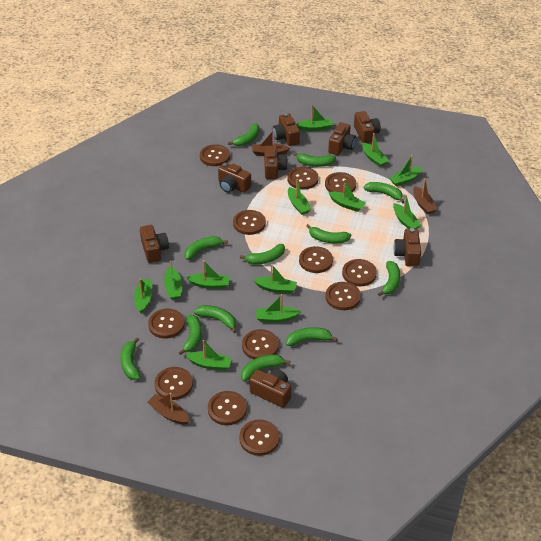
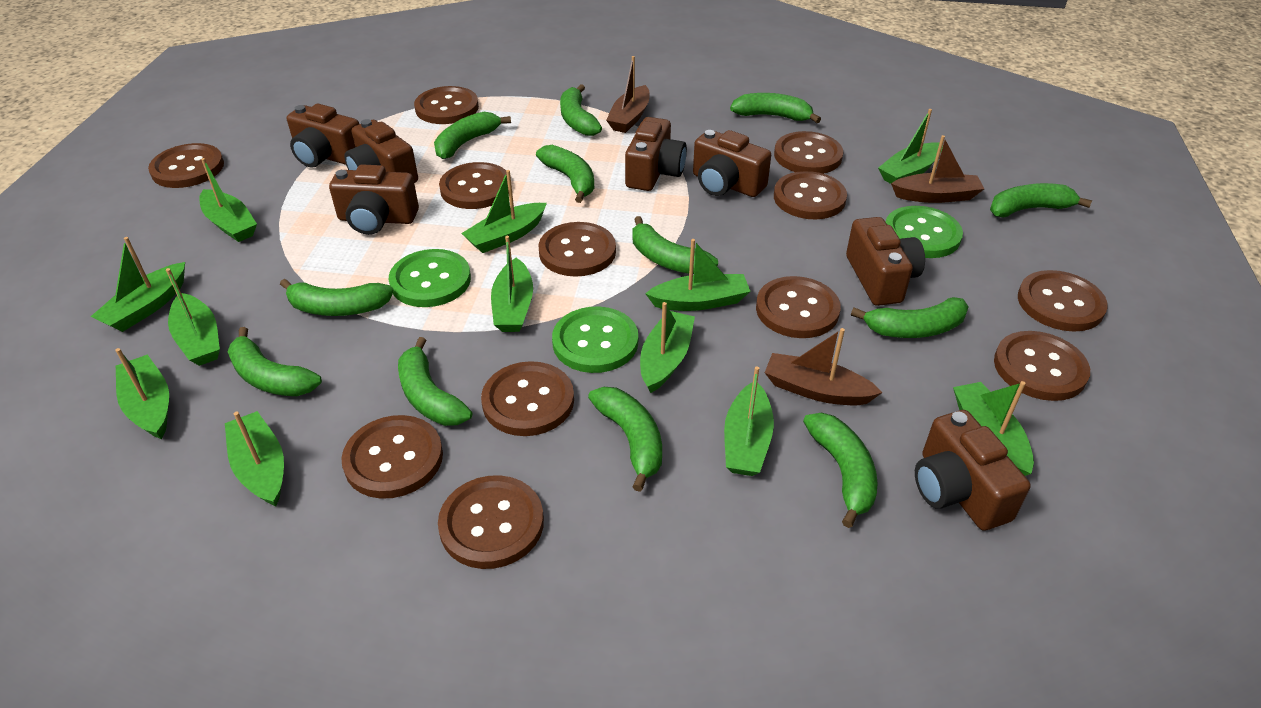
brown camera: 8 -> 7
green button: 0 -> 3

